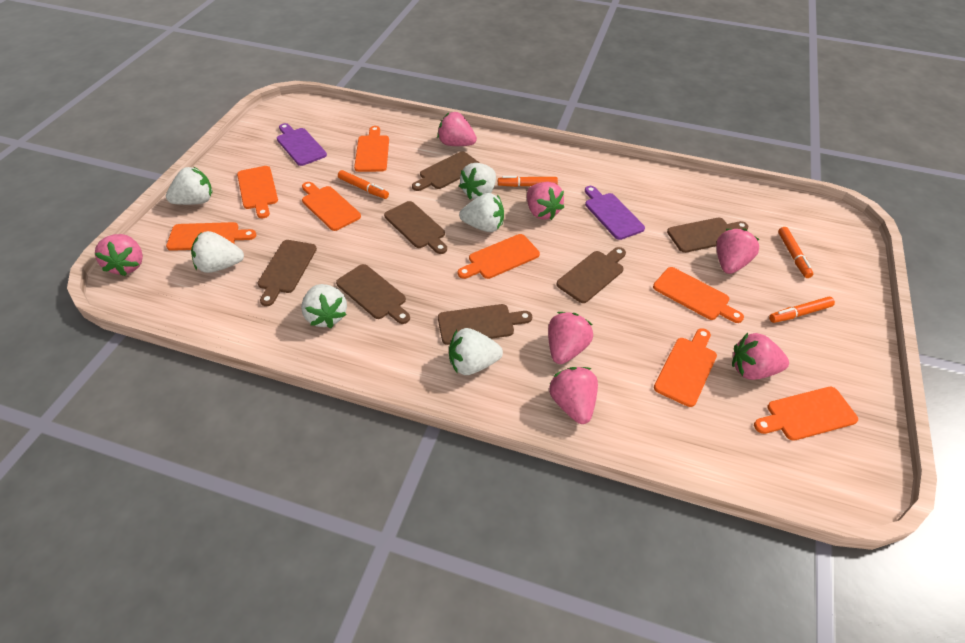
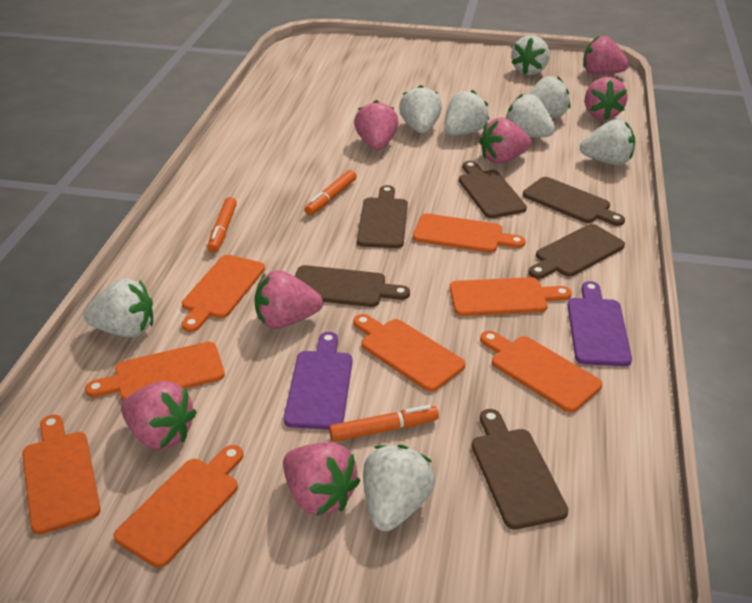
brown cutting board: 7 -> 6
orange marker: 4 -> 3
white strawberry: 6 -> 8

